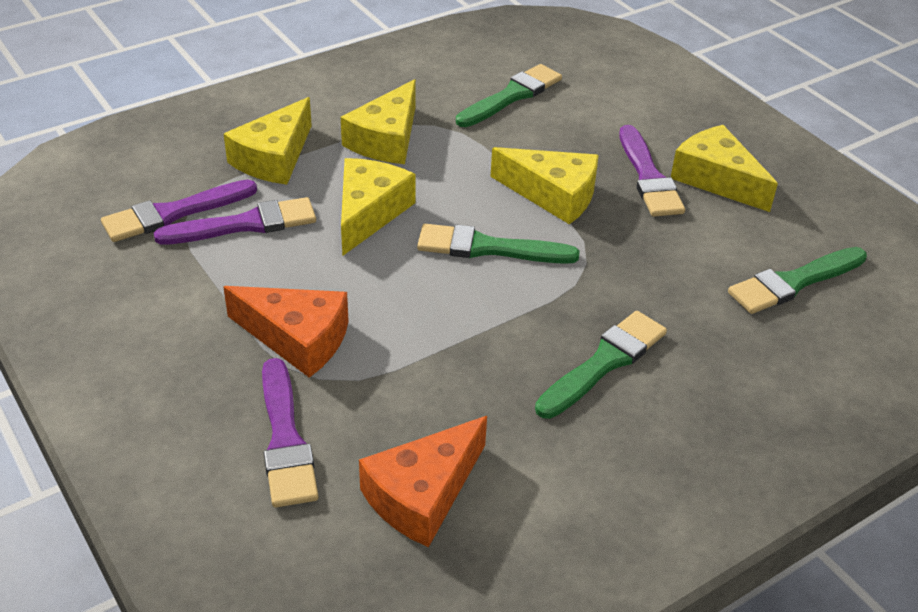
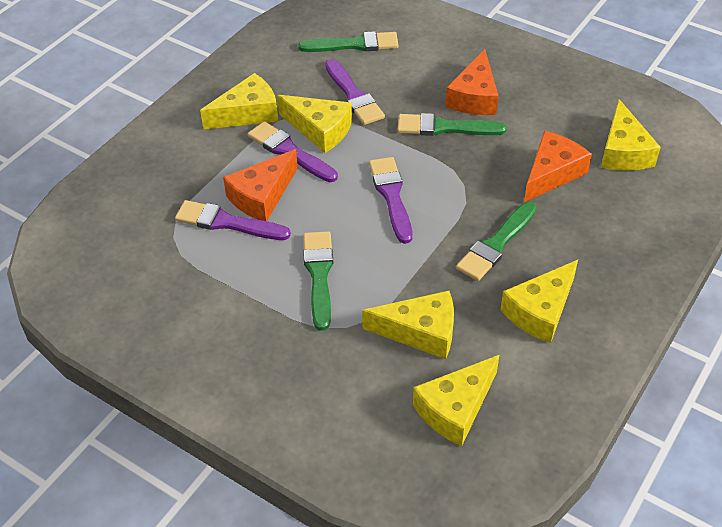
orange cheese: 2 -> 3
yellow cheese: 5 -> 6

